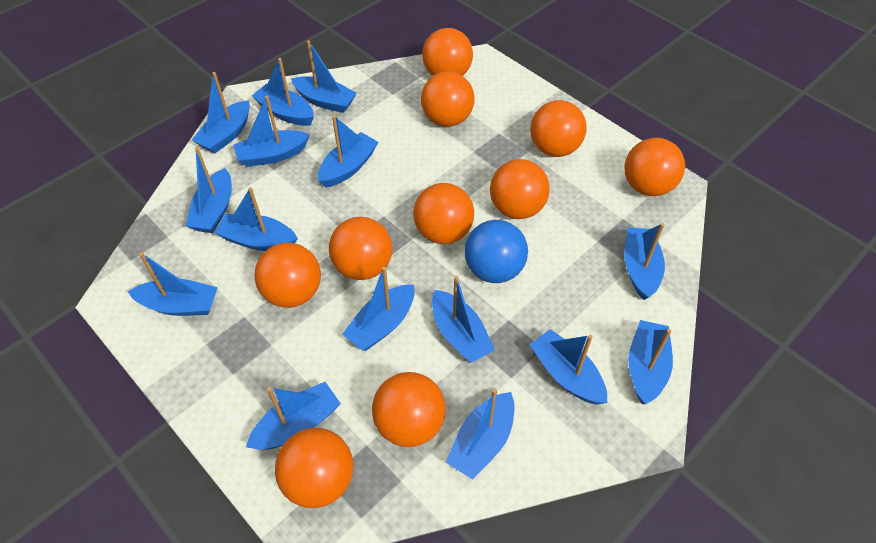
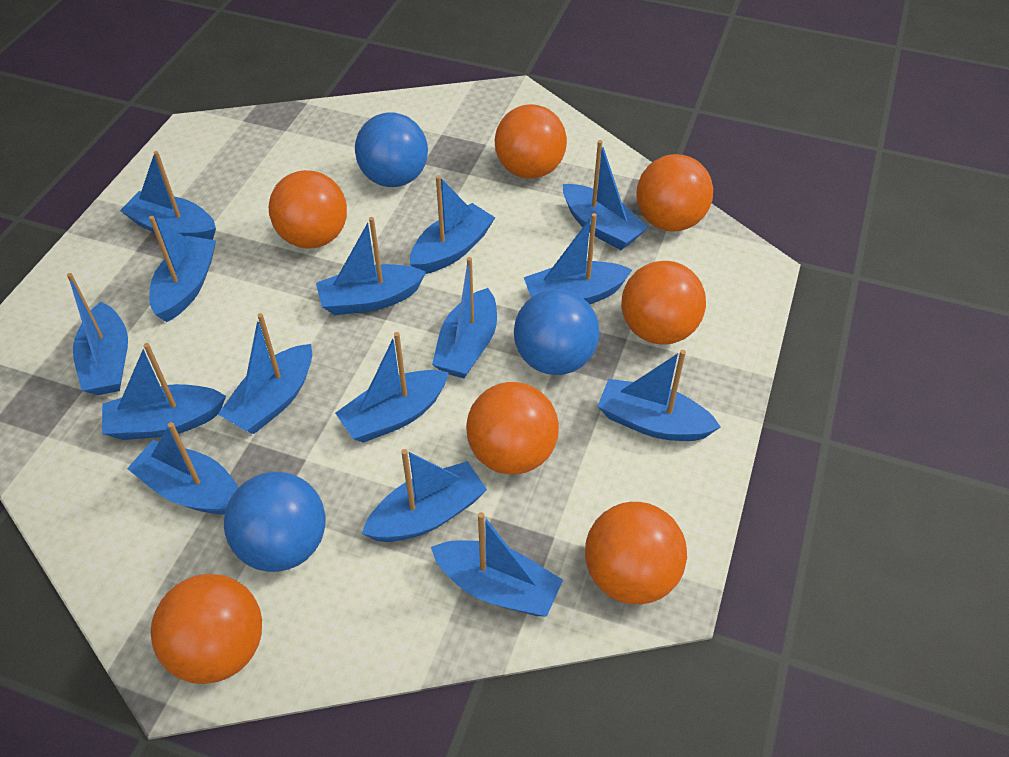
blue ball: 1 -> 3
orange ball: 10 -> 7

